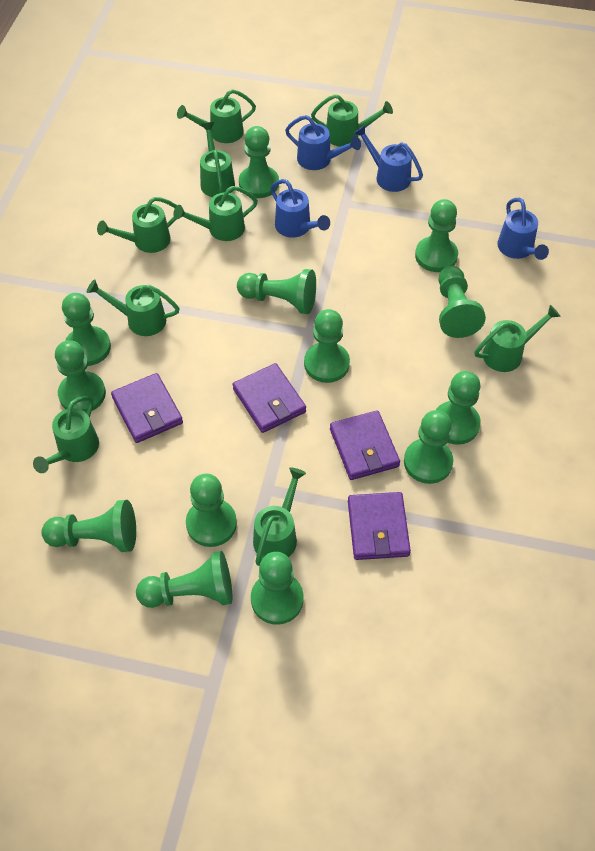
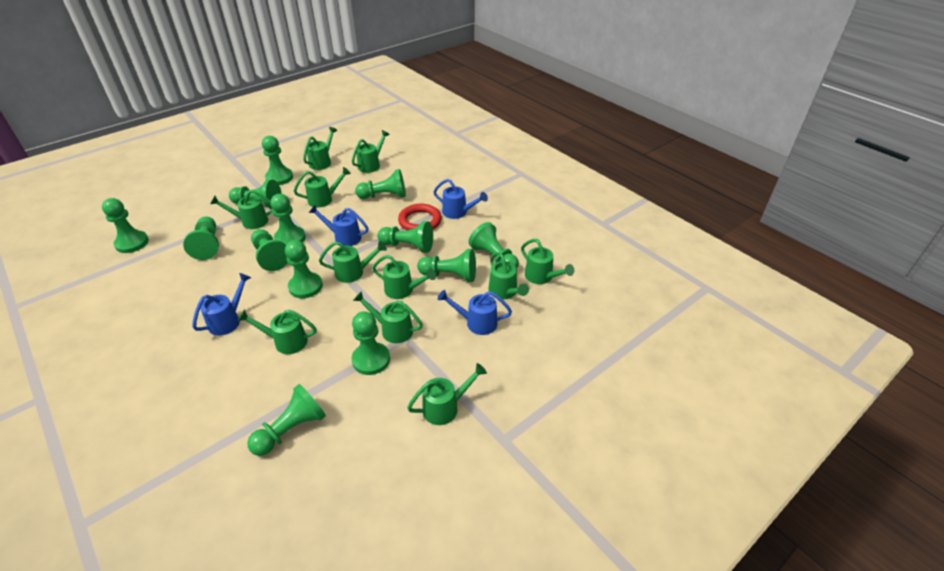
green watering can: 9 -> 11
purple wallet: 4 -> 0
red ring: 0 -> 1

